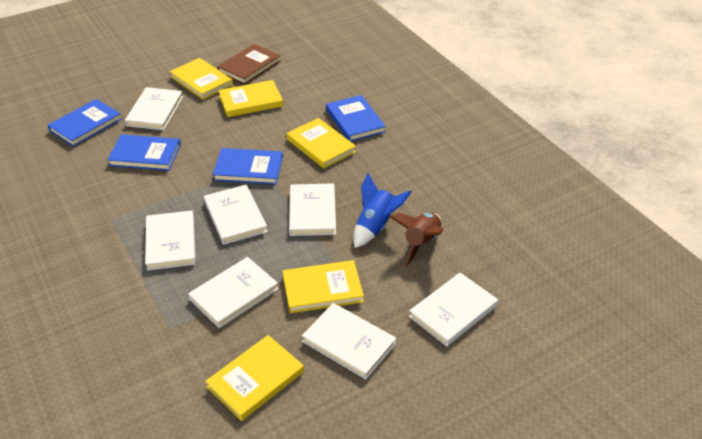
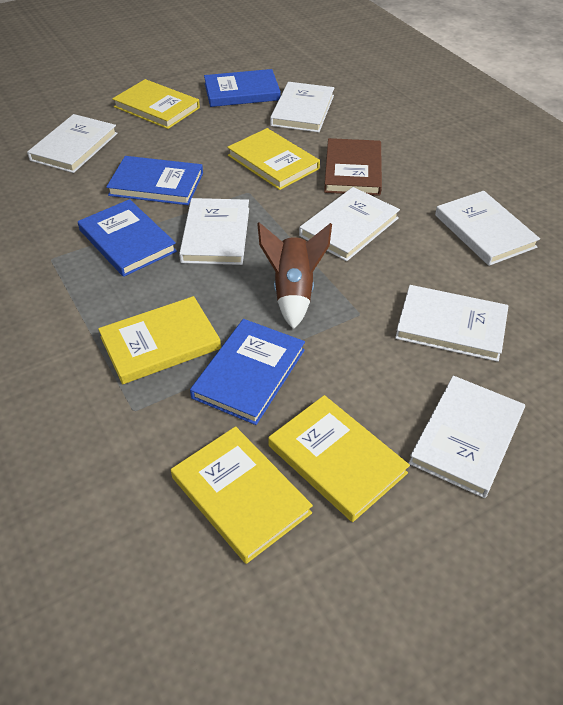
blue rocket: 1 -> 0

